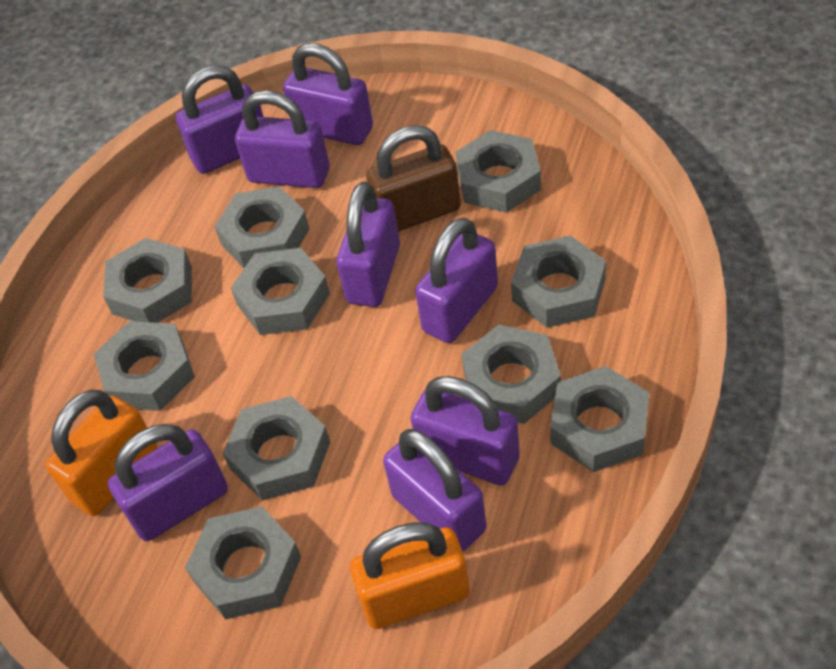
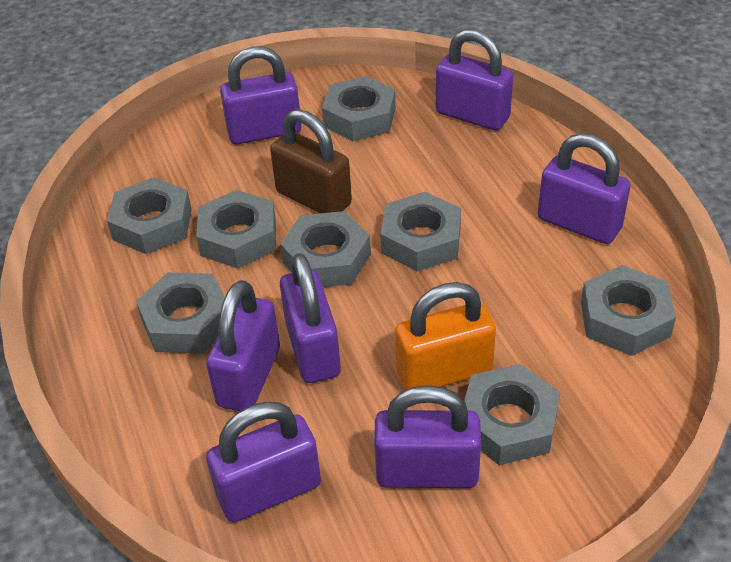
grey nut: 10 -> 8
orange padlock: 2 -> 1
purple padlock: 8 -> 7

